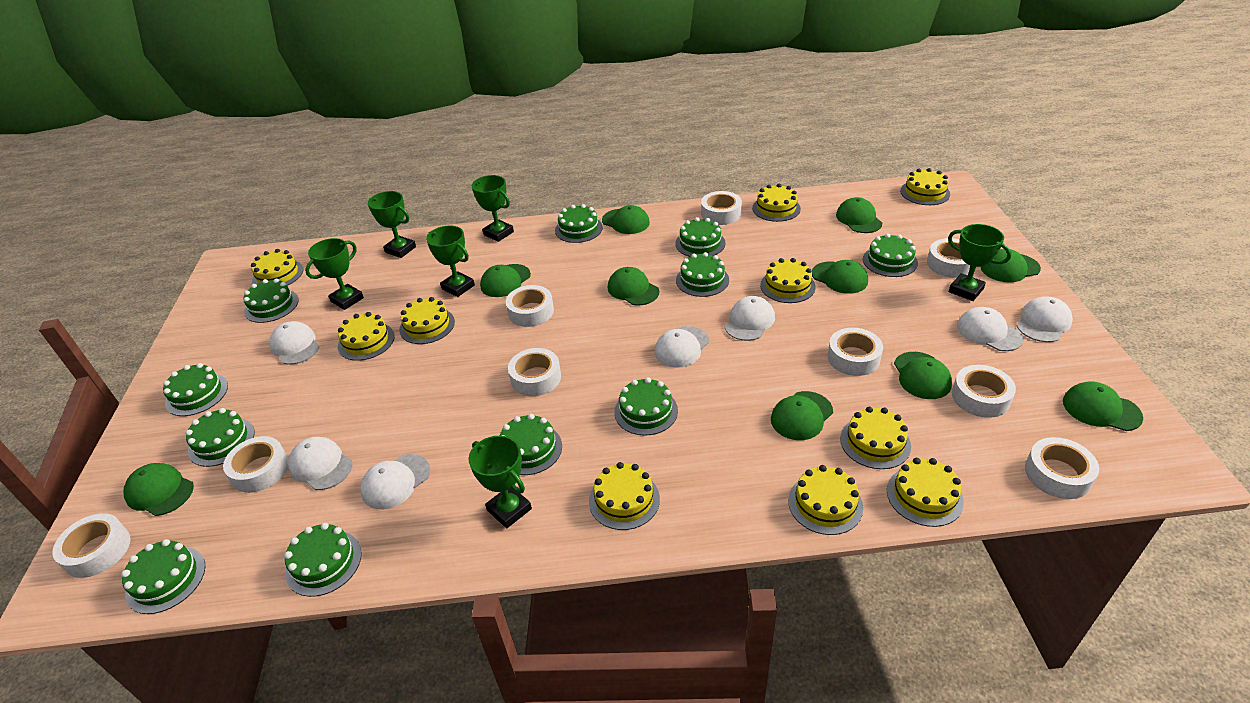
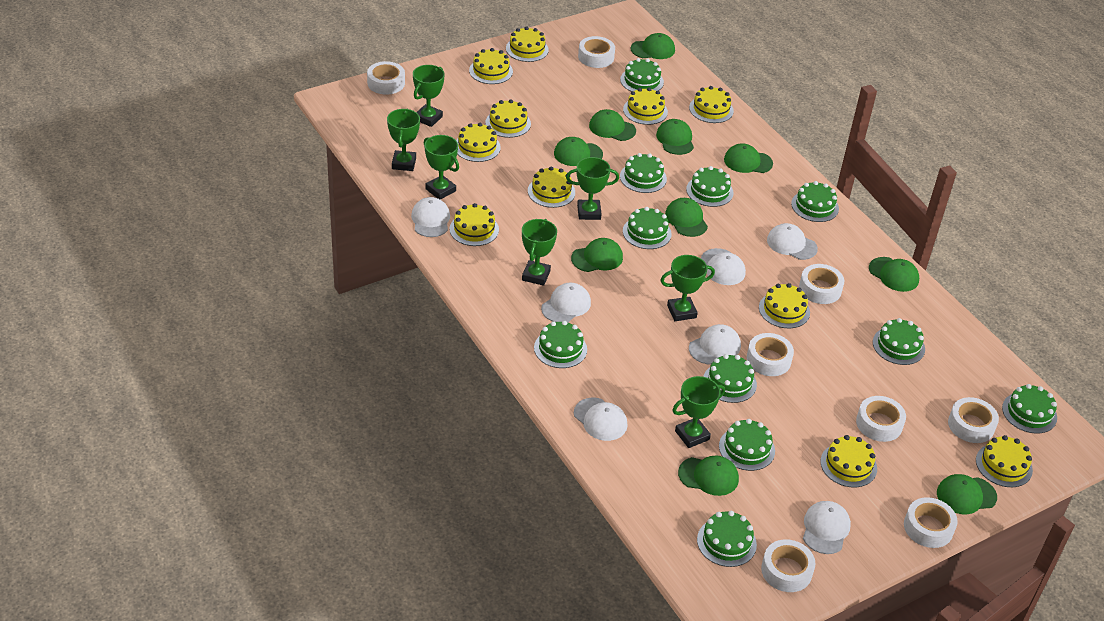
green trophy: 6 -> 7
white tape: 9 -> 8
yellow cake: 10 -> 11

